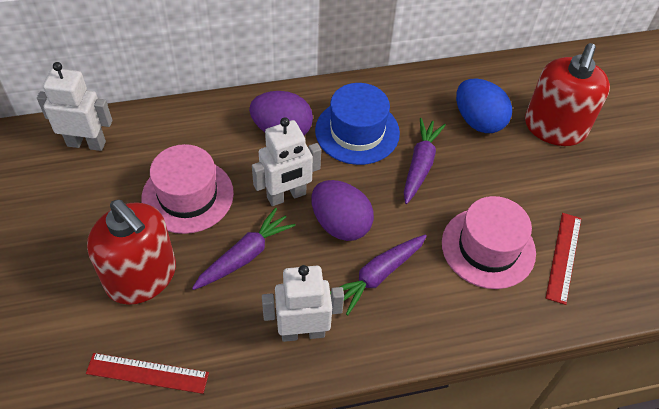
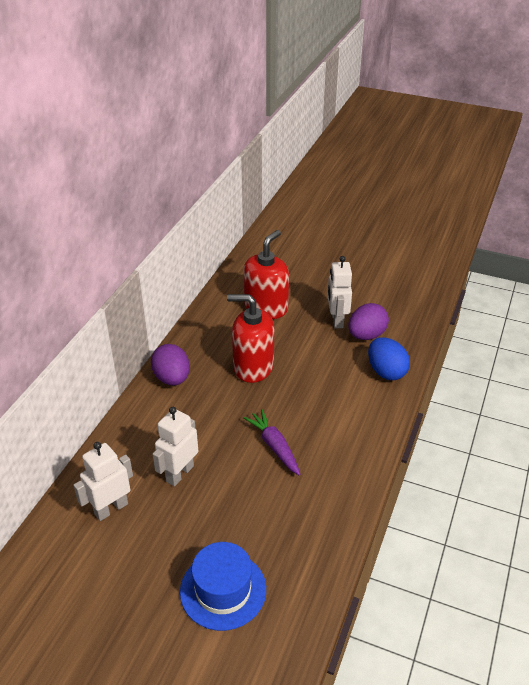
pink hat: 2 -> 0
purple carrot: 3 -> 1
red ruler: 2 -> 0

